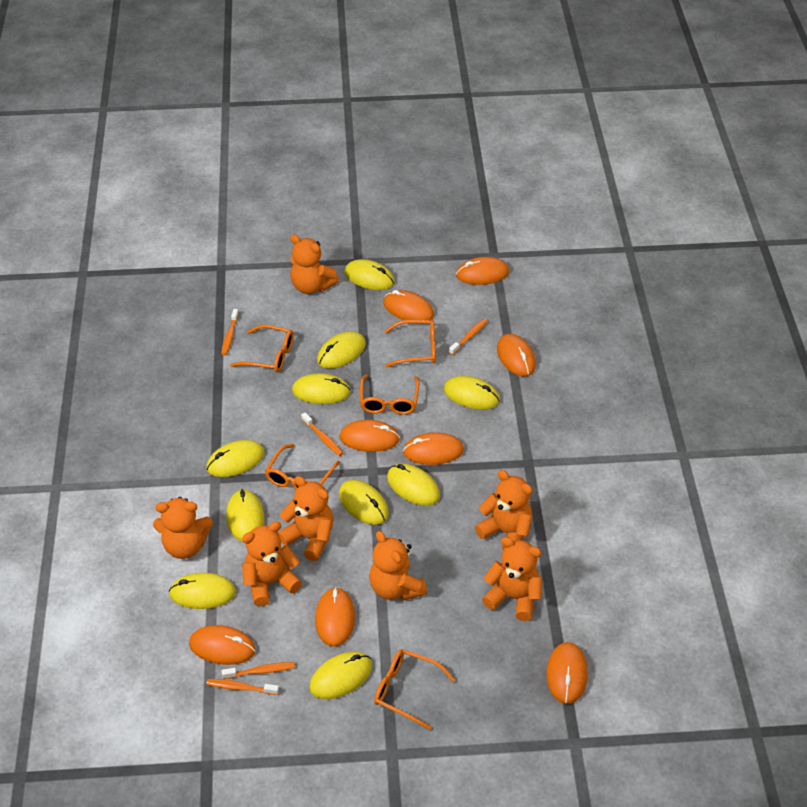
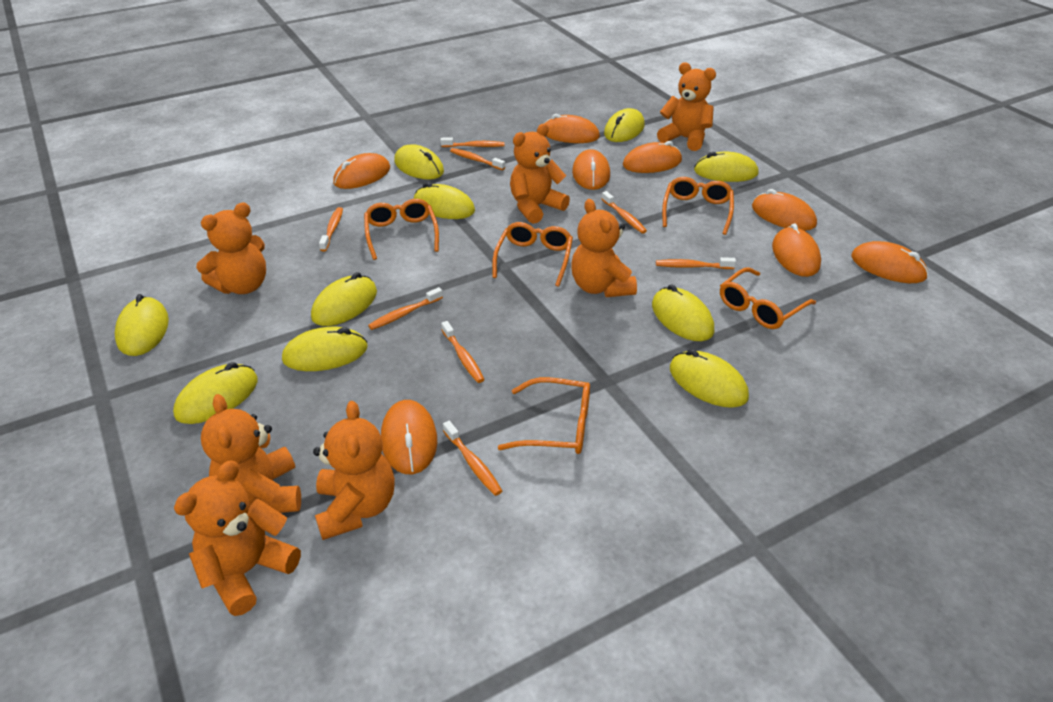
orange toothbrush: 5 -> 8

